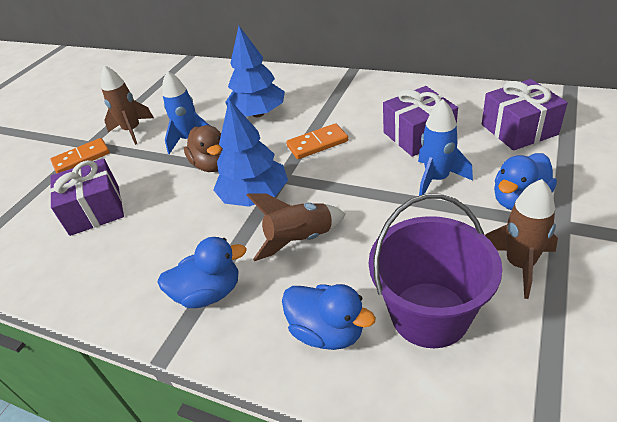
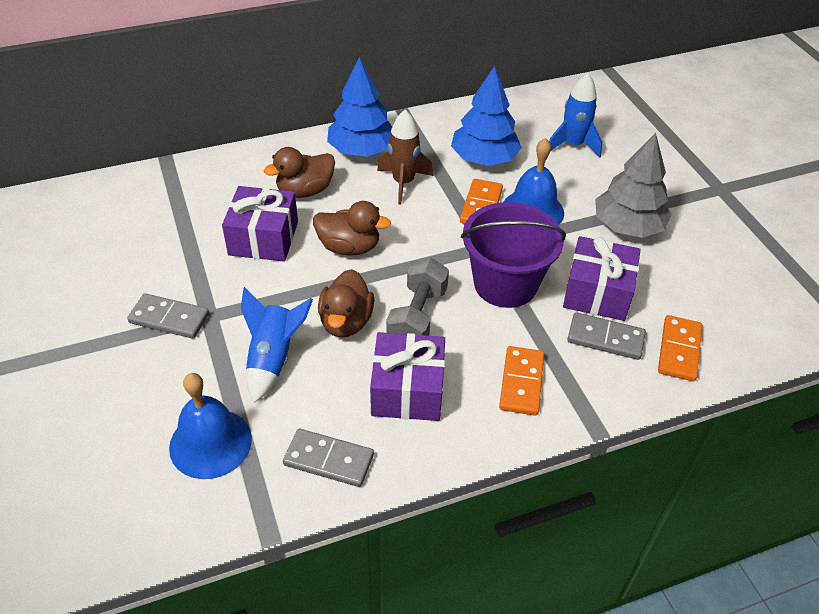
blue bell: 0 -> 2
blue duck: 3 -> 0
brown duck: 1 -> 3
brown rocket: 3 -> 1
grey domino: 0 -> 3
grey dumbbell: 0 -> 1
grey tree: 0 -> 1
orange domino: 2 -> 3

